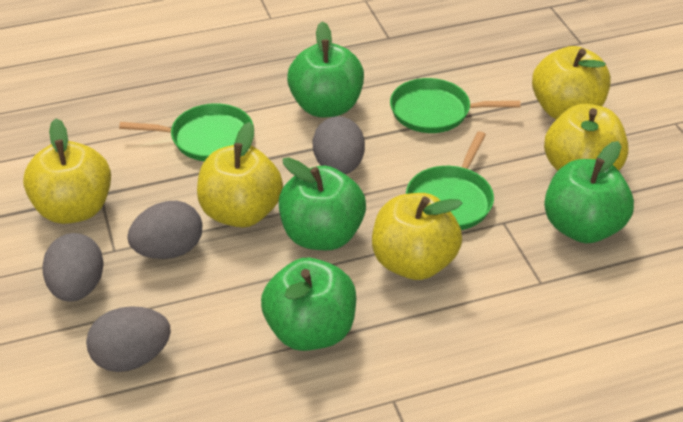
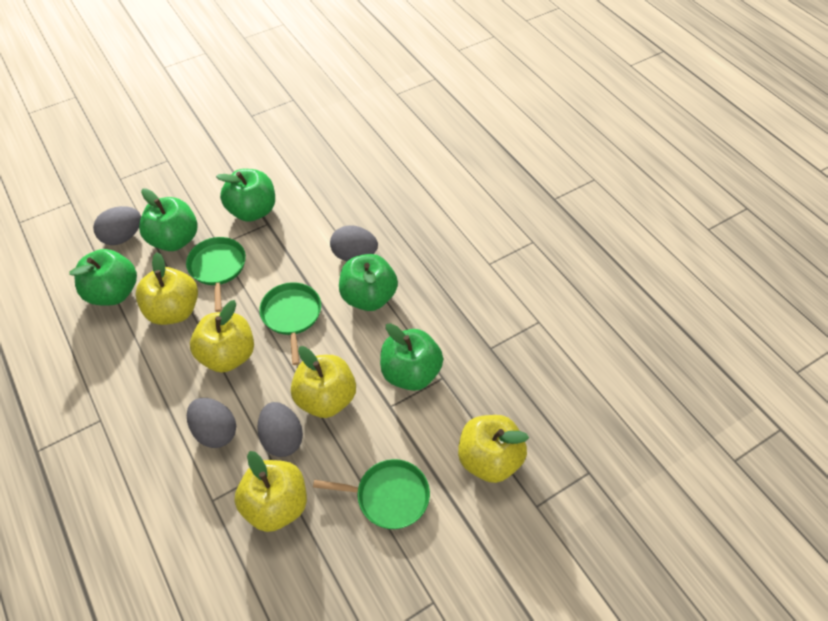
green apple: 4 -> 5

